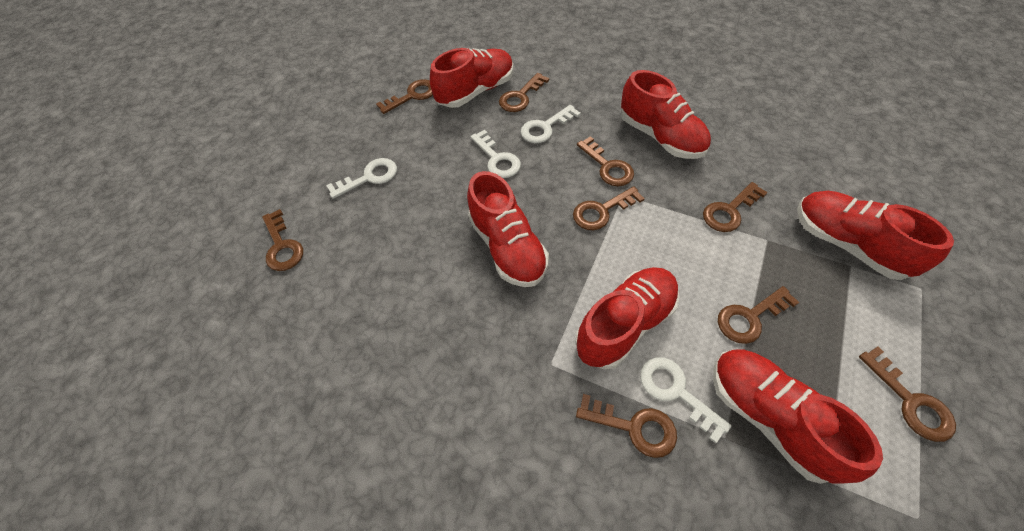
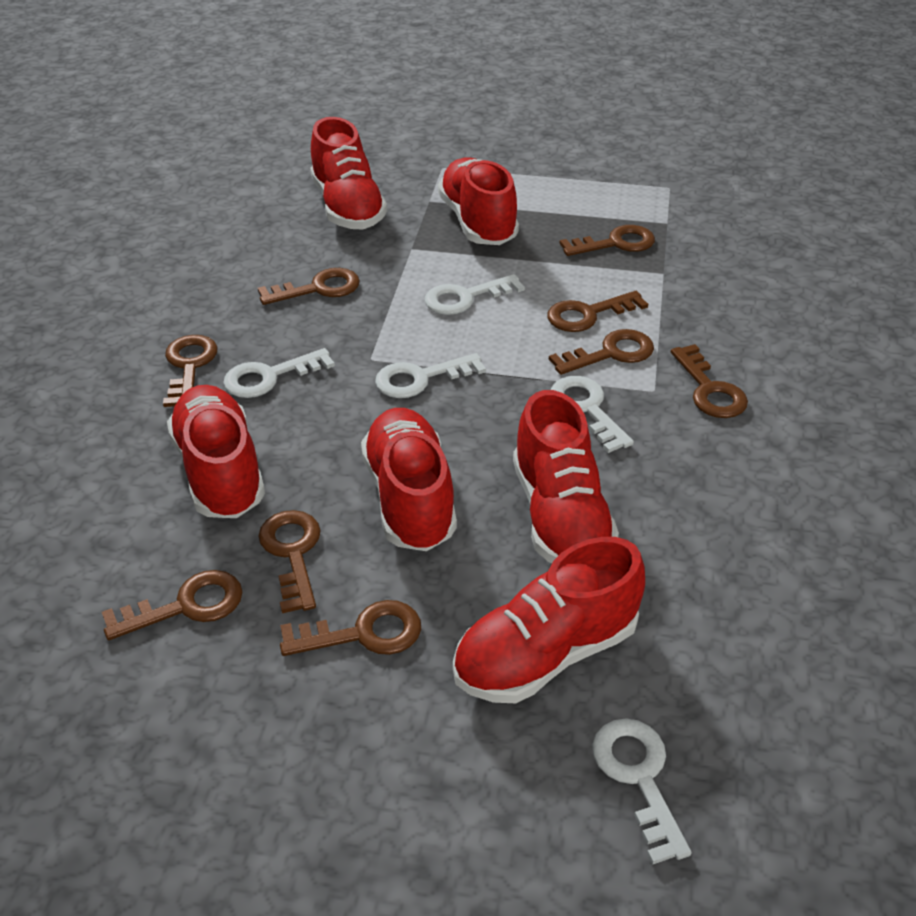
white key: 4 -> 5

